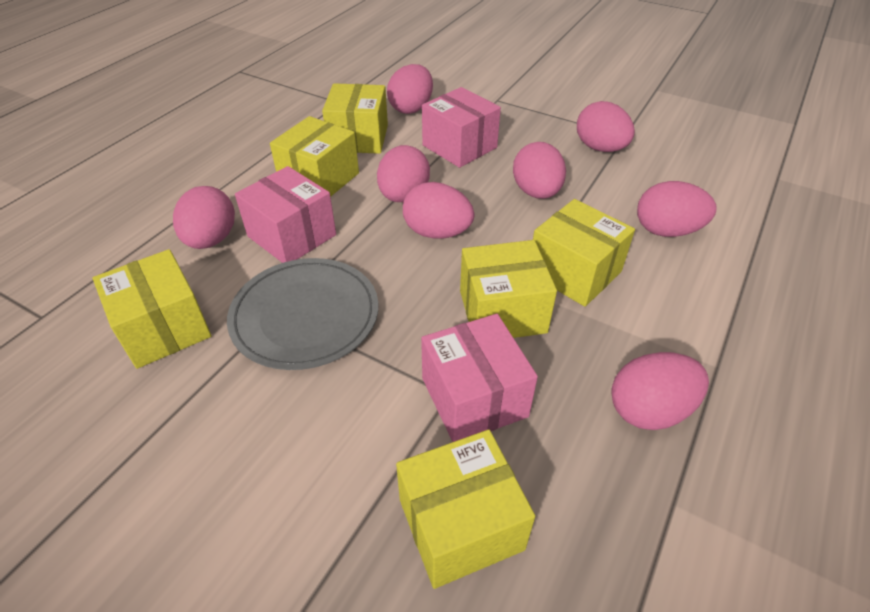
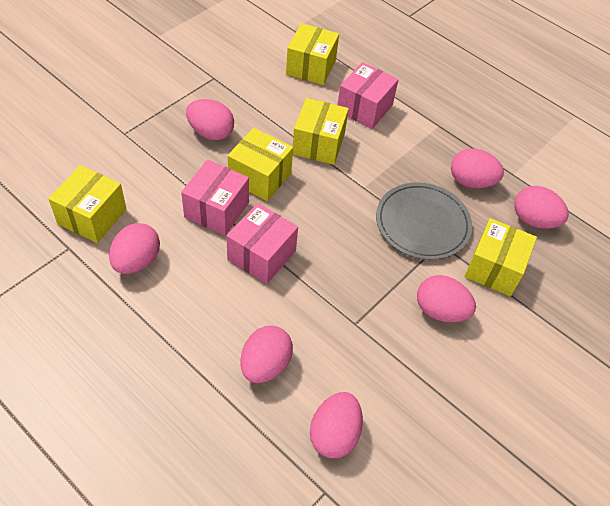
pink egg: 8 -> 7
yellow box: 6 -> 5

